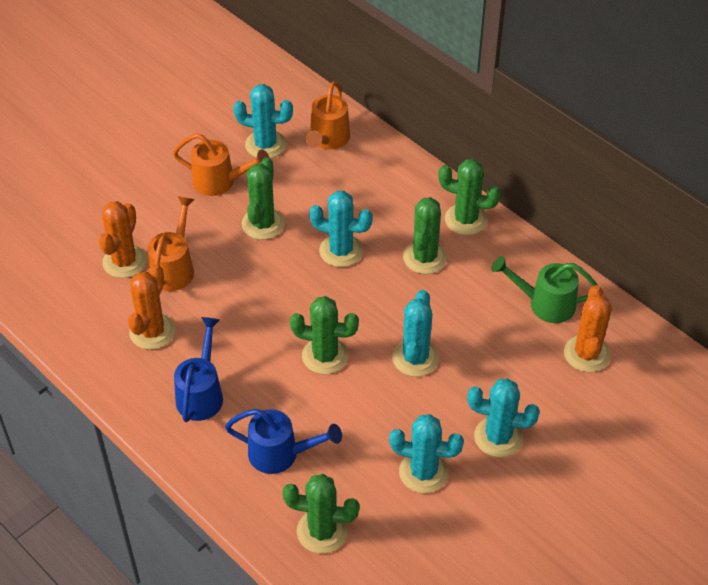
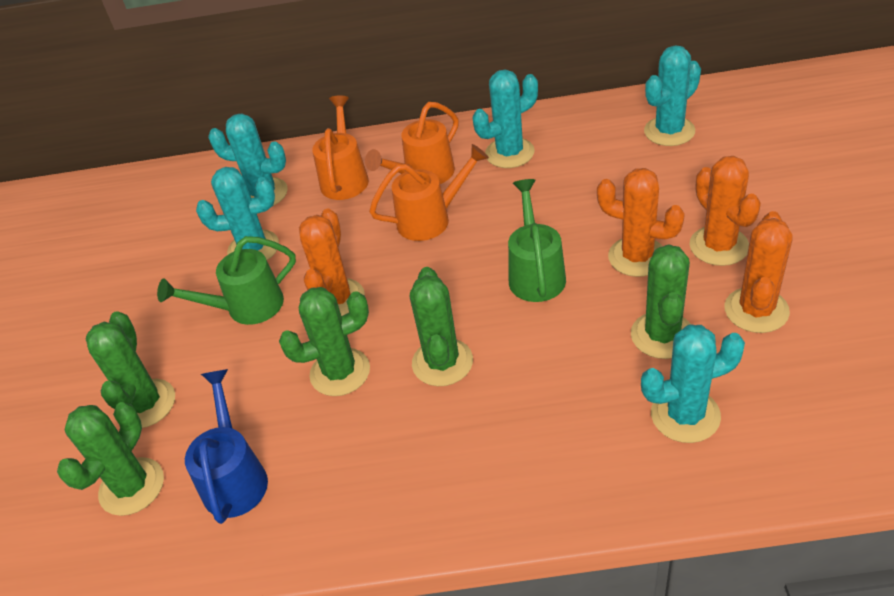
blue watering can: 2 -> 1
green watering can: 1 -> 2
orange cactus: 3 -> 4

